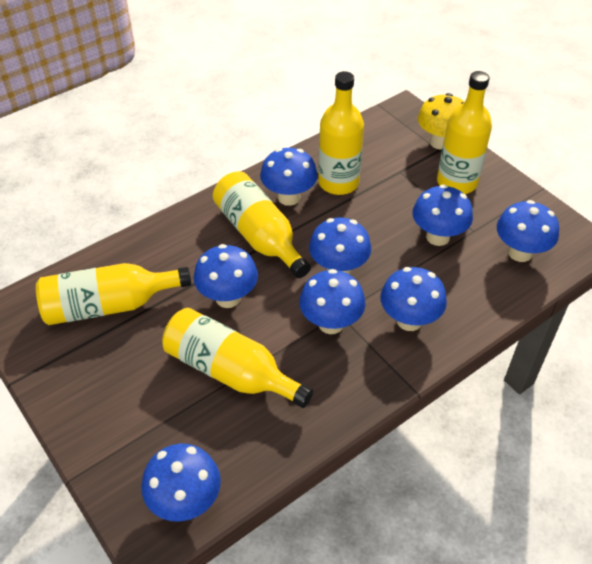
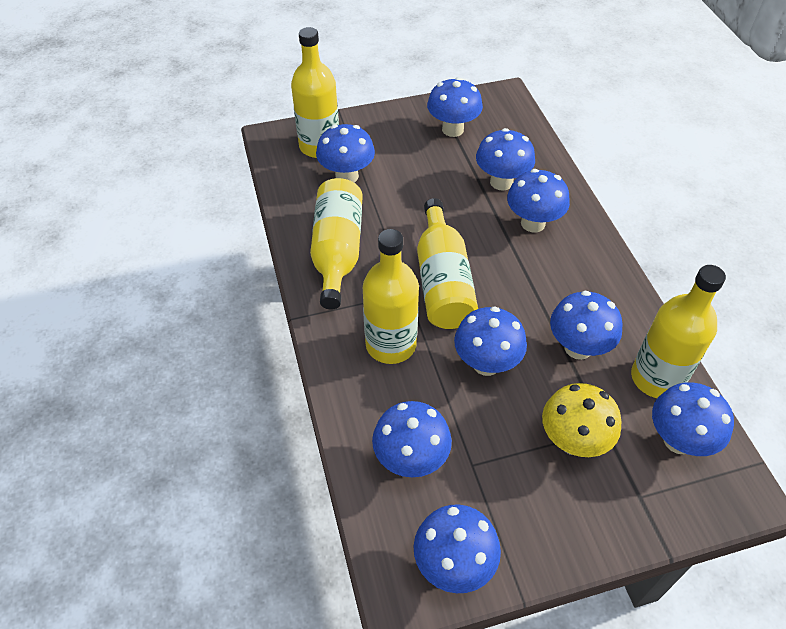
blue mushroom: 8 -> 9

